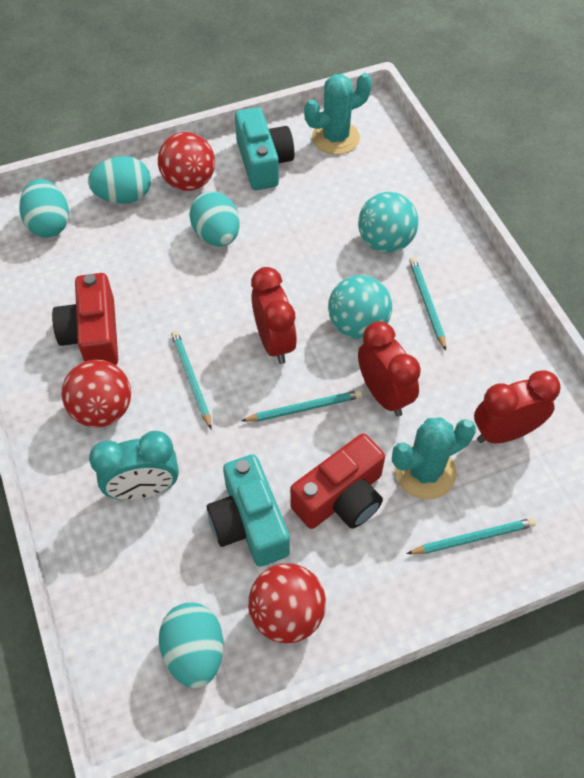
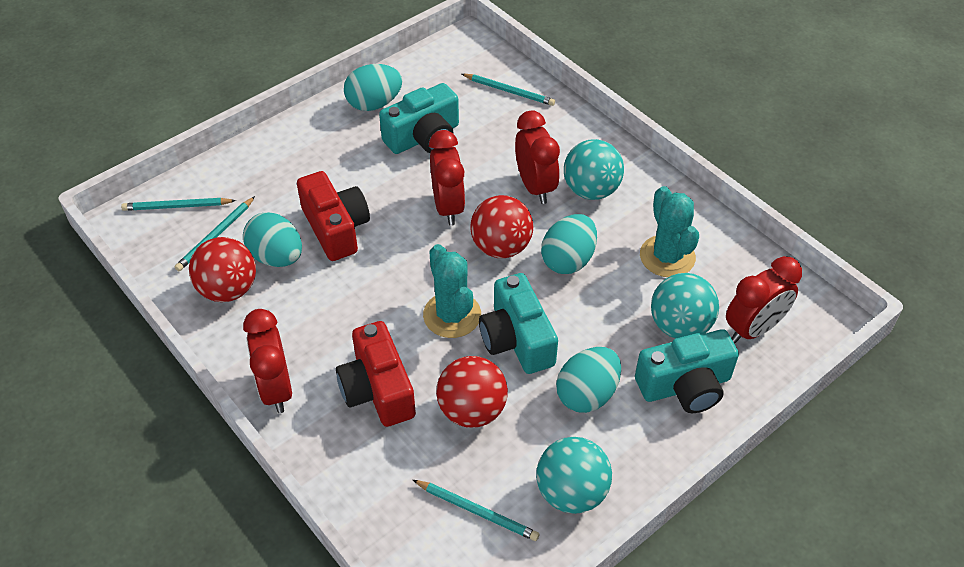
red clock: 3 -> 4
turquoise ball: 2 -> 3
turquoise camera: 2 -> 3
turquoise clock: 1 -> 0

